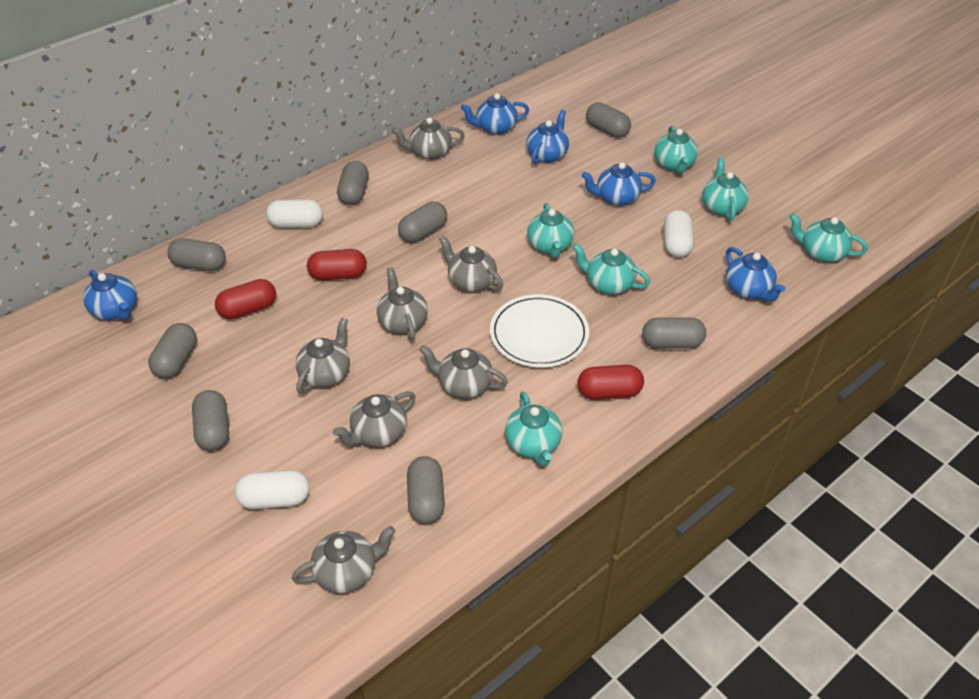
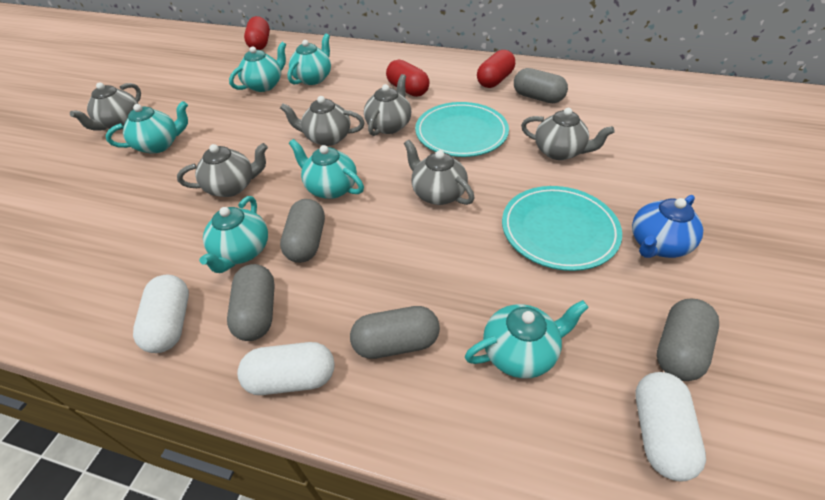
blue teapot: 5 -> 1
grey capsule: 8 -> 5
grey teapot: 7 -> 6
turquoise plate: 0 -> 2
white plate: 1 -> 0

